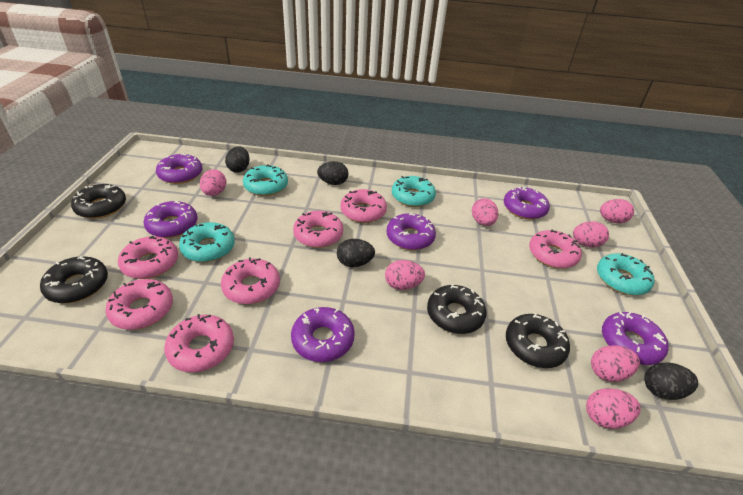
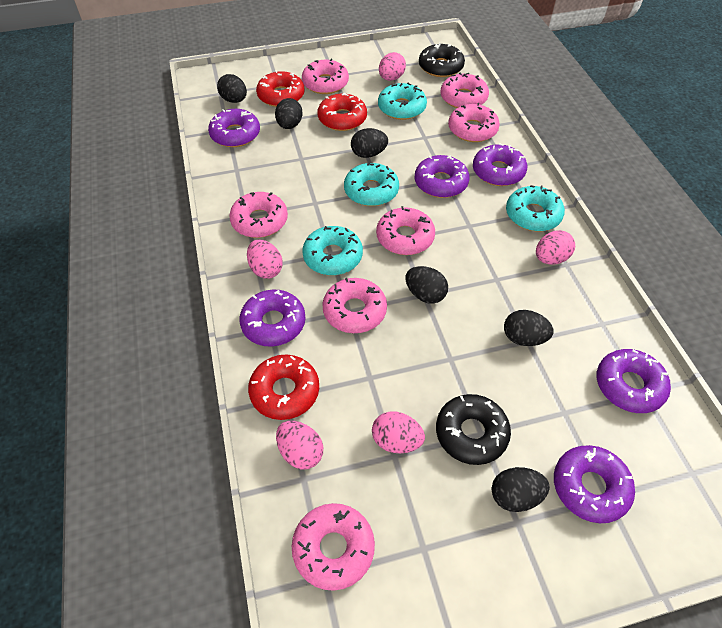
black donut: 4 -> 2
black egg: 4 -> 6
pink egg: 7 -> 5
red donut: 0 -> 3

